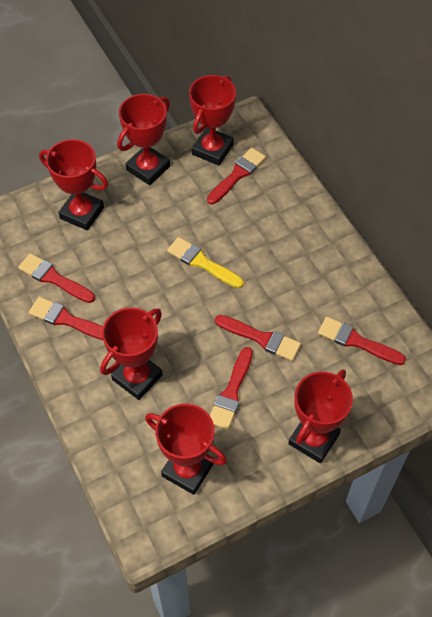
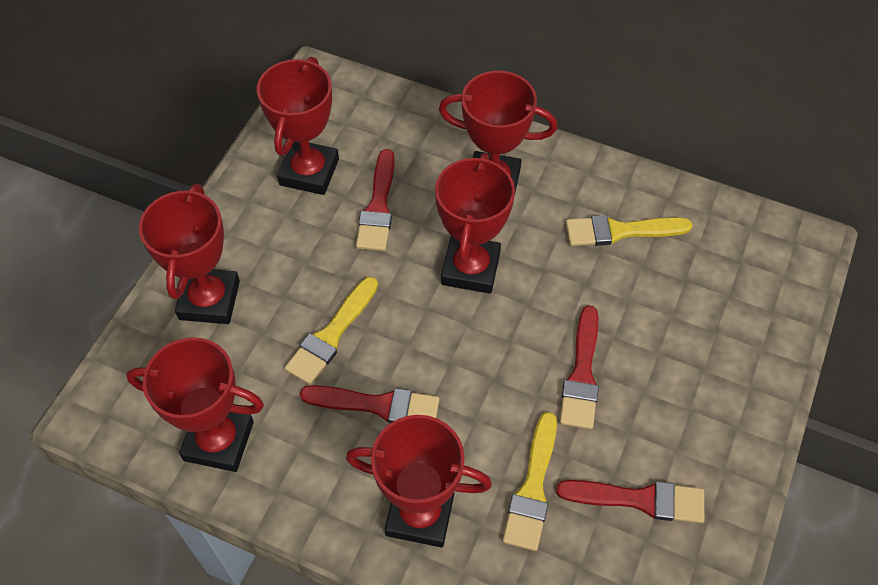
red brush: 6 -> 4
yellow brush: 1 -> 3

